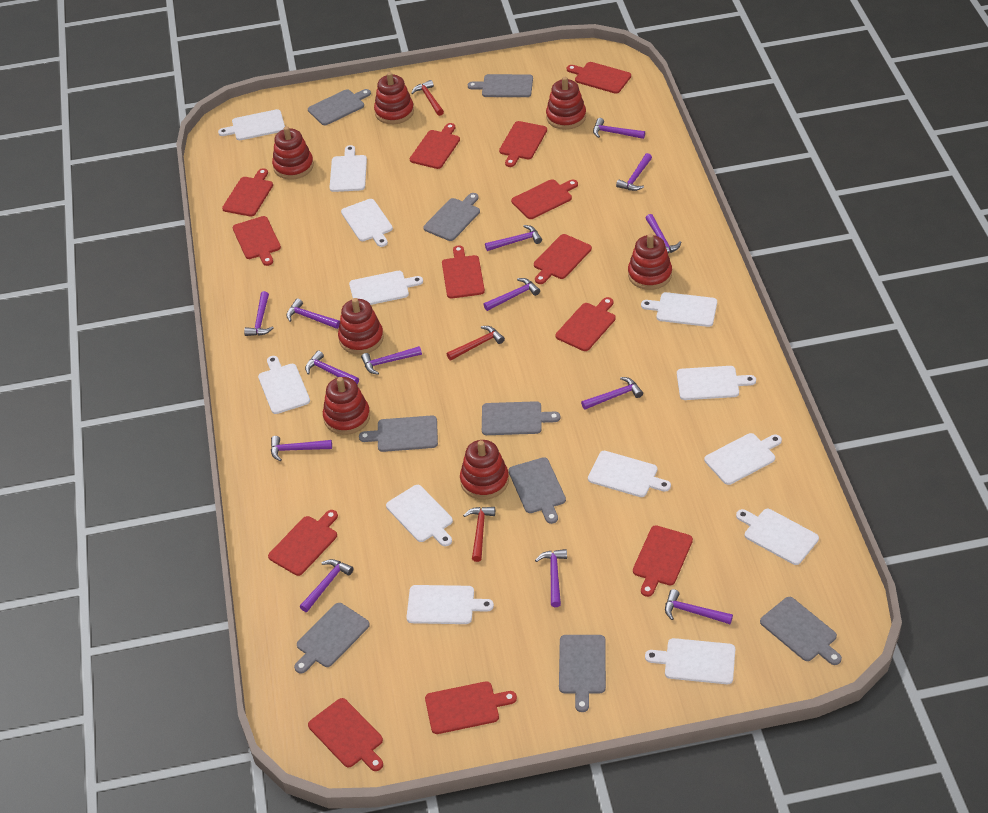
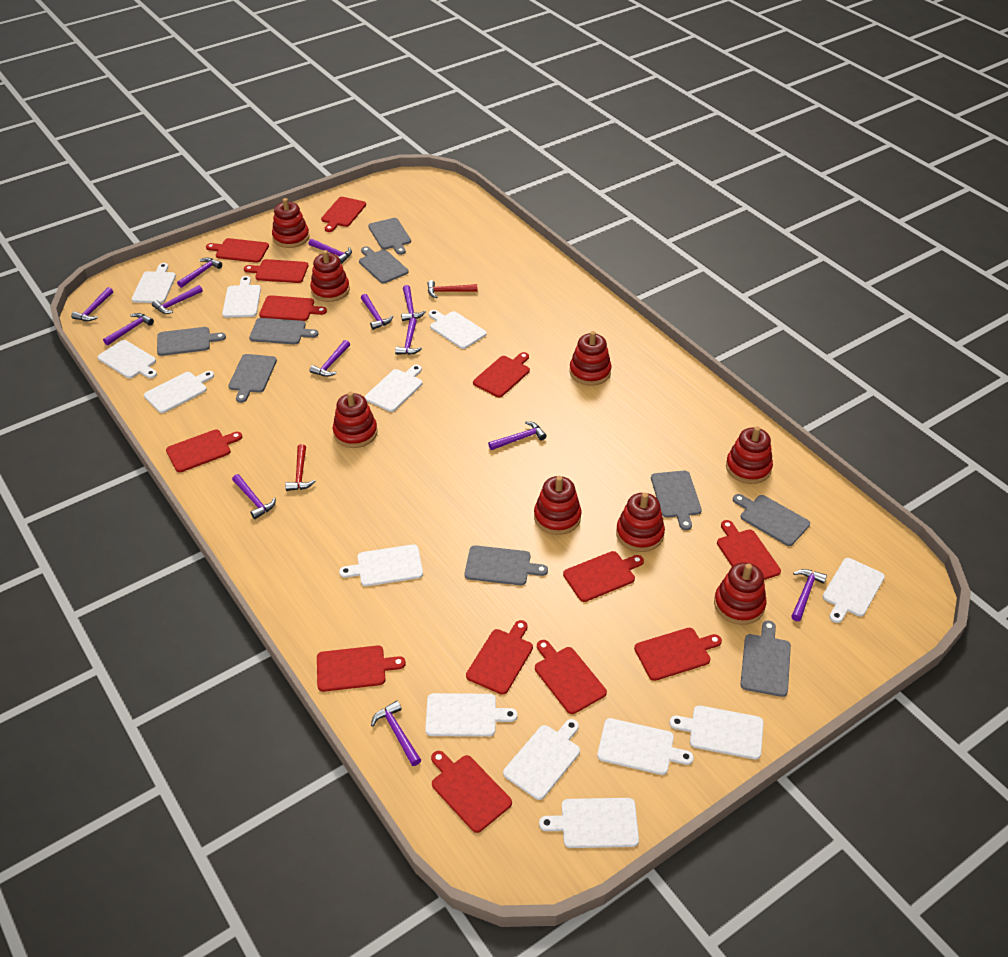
purple hammer: 14 -> 13
red hammer: 3 -> 2
red stacking toy: 7 -> 8

